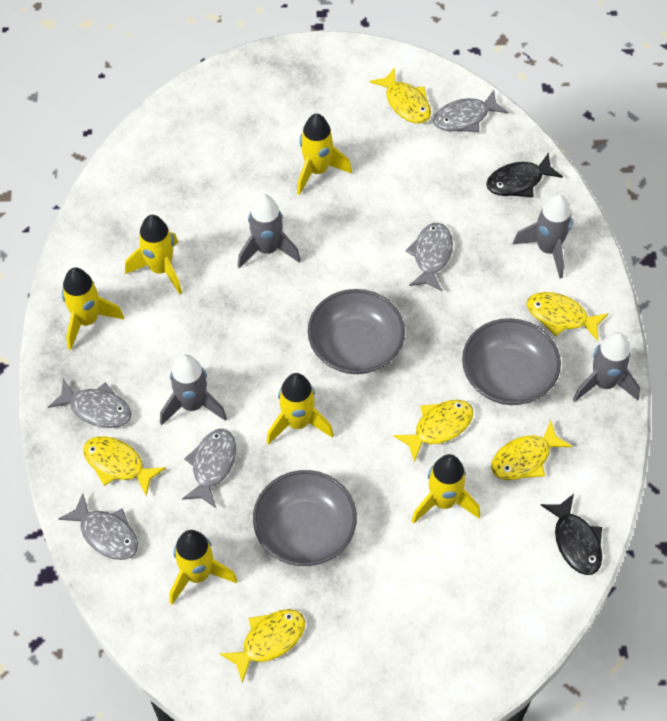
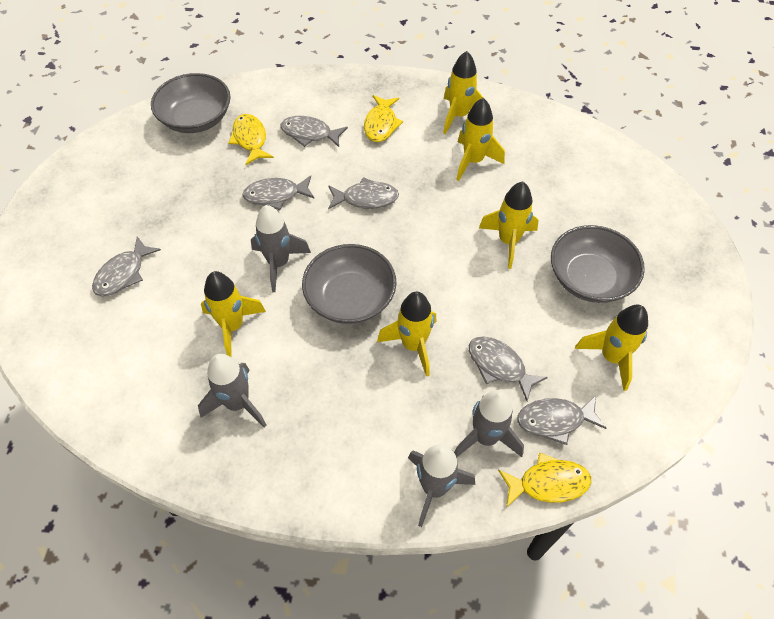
black fish: 2 -> 0
grey fish: 5 -> 6
yellow fish: 6 -> 3

